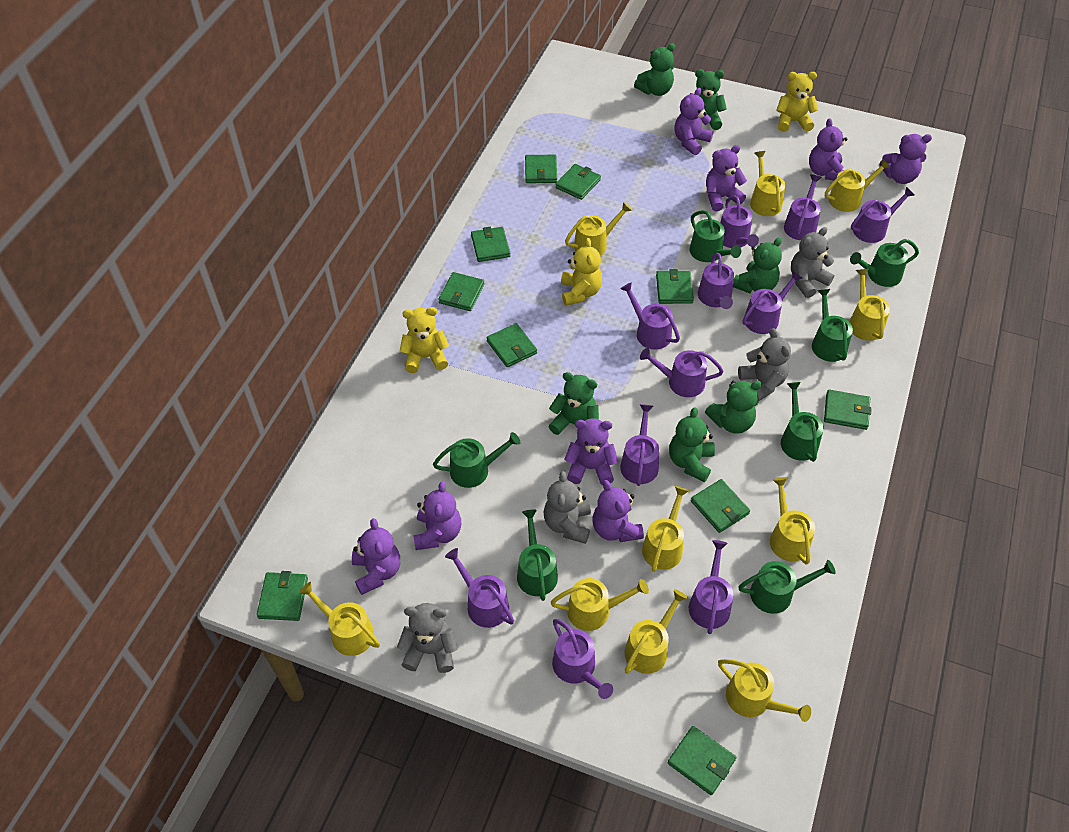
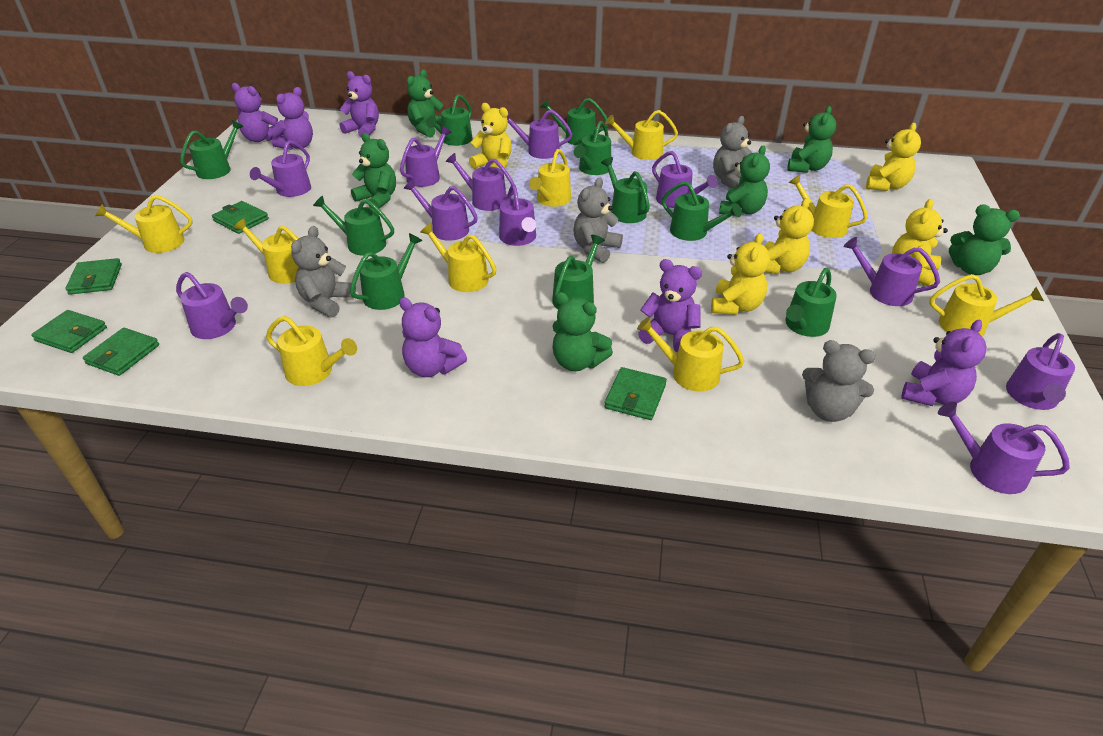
green wallet: 10 -> 5
green watering can: 7 -> 10
purple teddy bear: 8 -> 6
yellow teddy bear: 3 -> 5
yellow watering can: 10 -> 9

